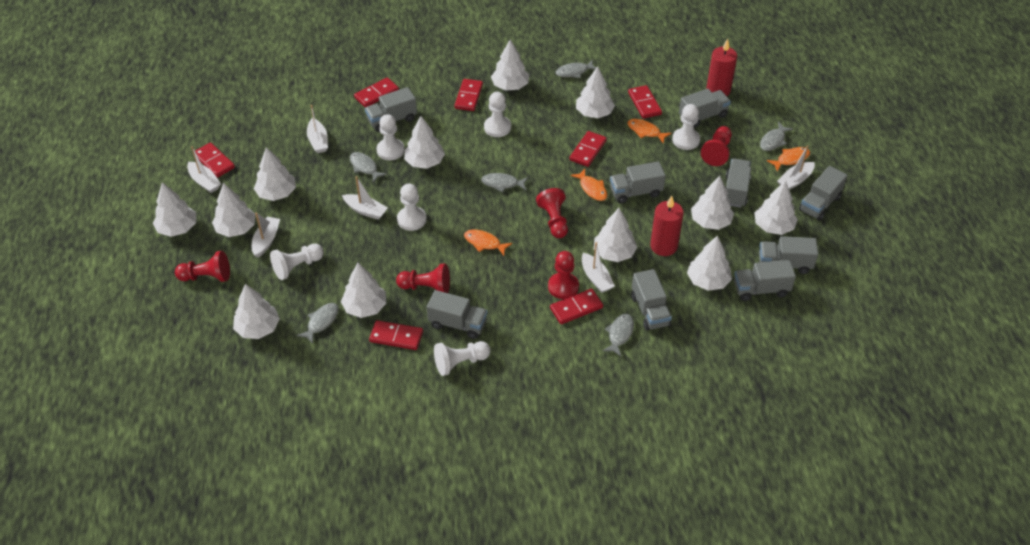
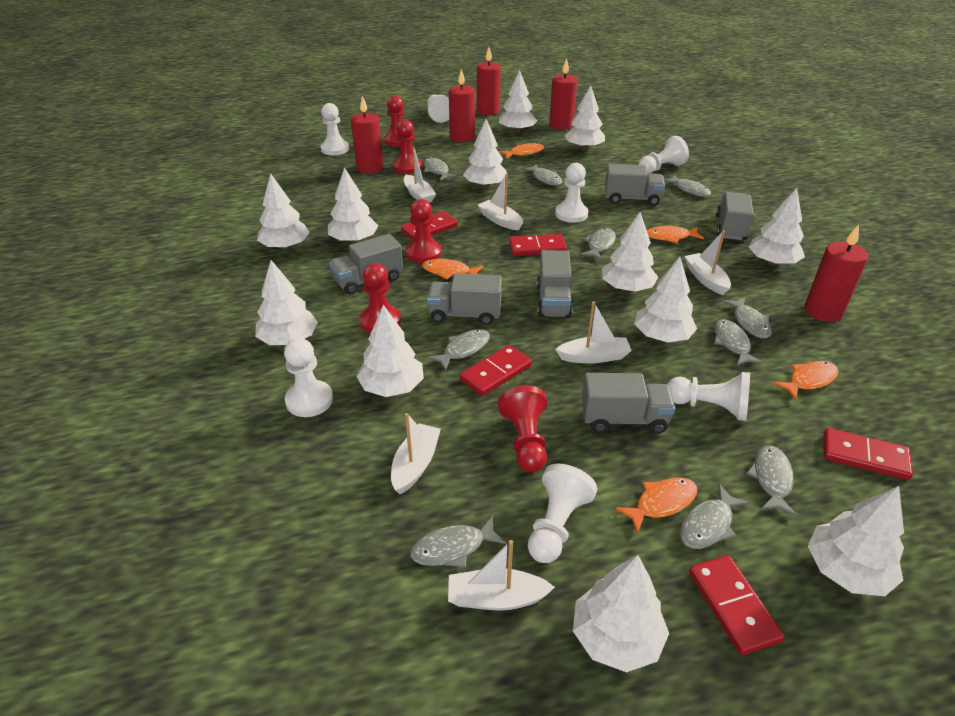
grey fish: 6 -> 10
grey truck: 9 -> 6
orange fish: 4 -> 5
red candle: 2 -> 5
red domino: 7 -> 5
white pawn: 6 -> 7

